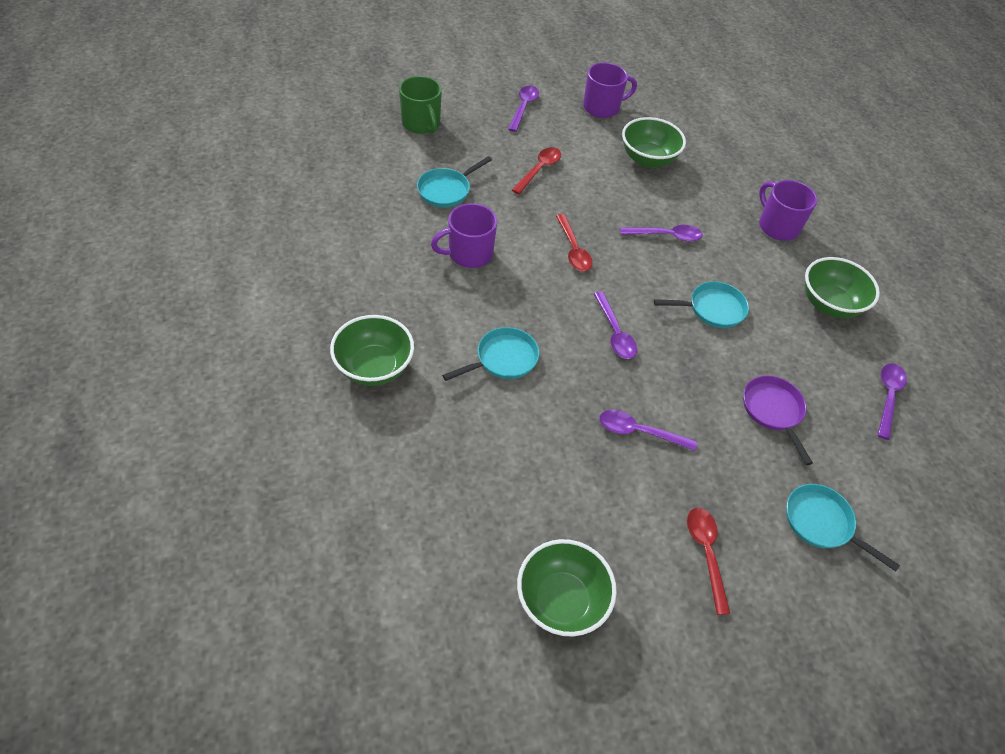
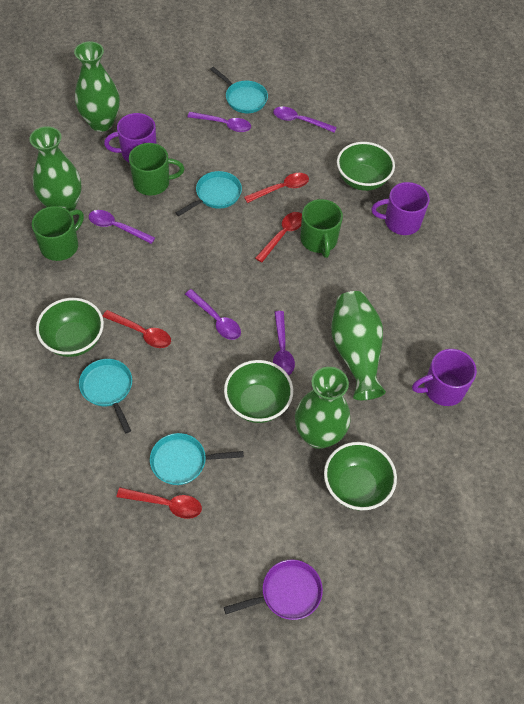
green mug: 1 -> 3
green vase: 0 -> 4
red spoon: 3 -> 4

